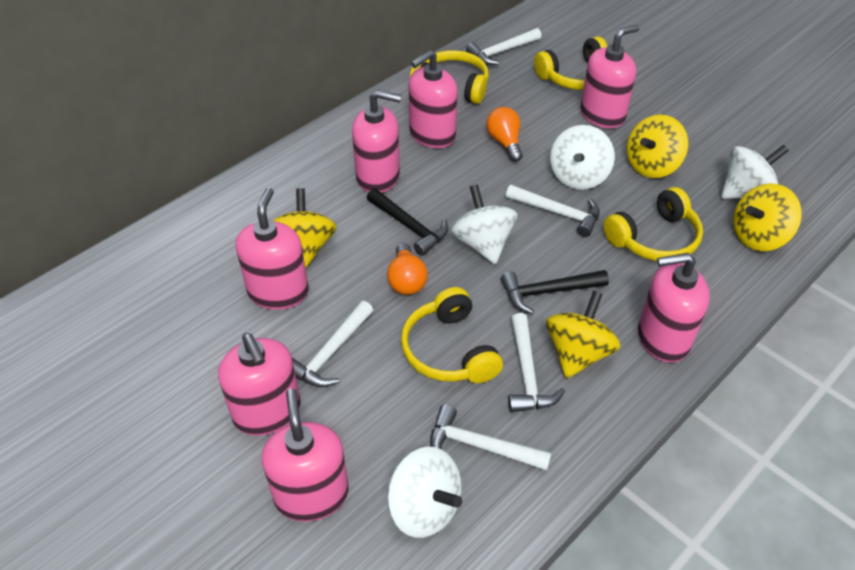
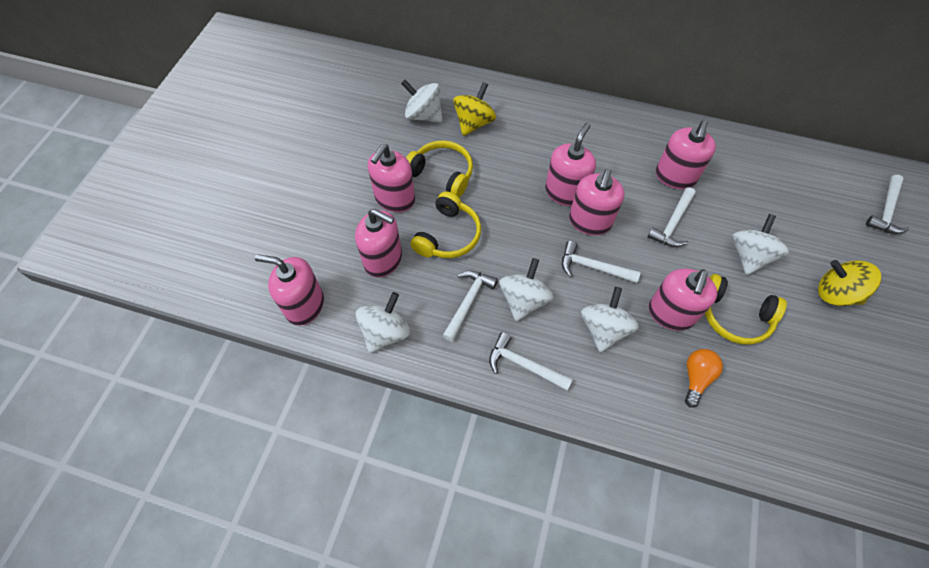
black hammer: 2 -> 0
orange light bulb: 2 -> 1
white spinning top: 4 -> 5
yellow headphones: 4 -> 3
yellow spinning top: 4 -> 2

